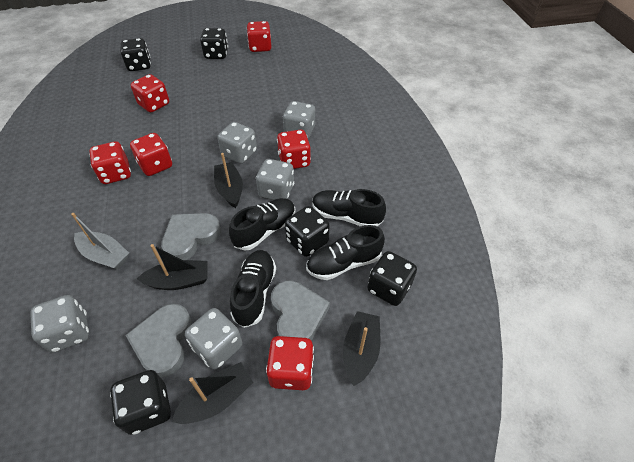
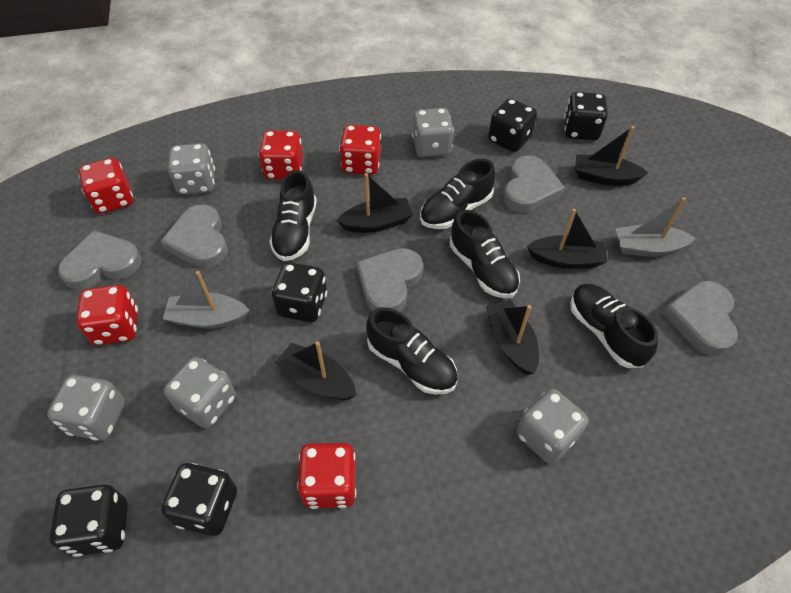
black boat: 4 -> 5
black shoe: 4 -> 5
grey boat: 1 -> 2
grey heart: 3 -> 5
red dice: 6 -> 5

